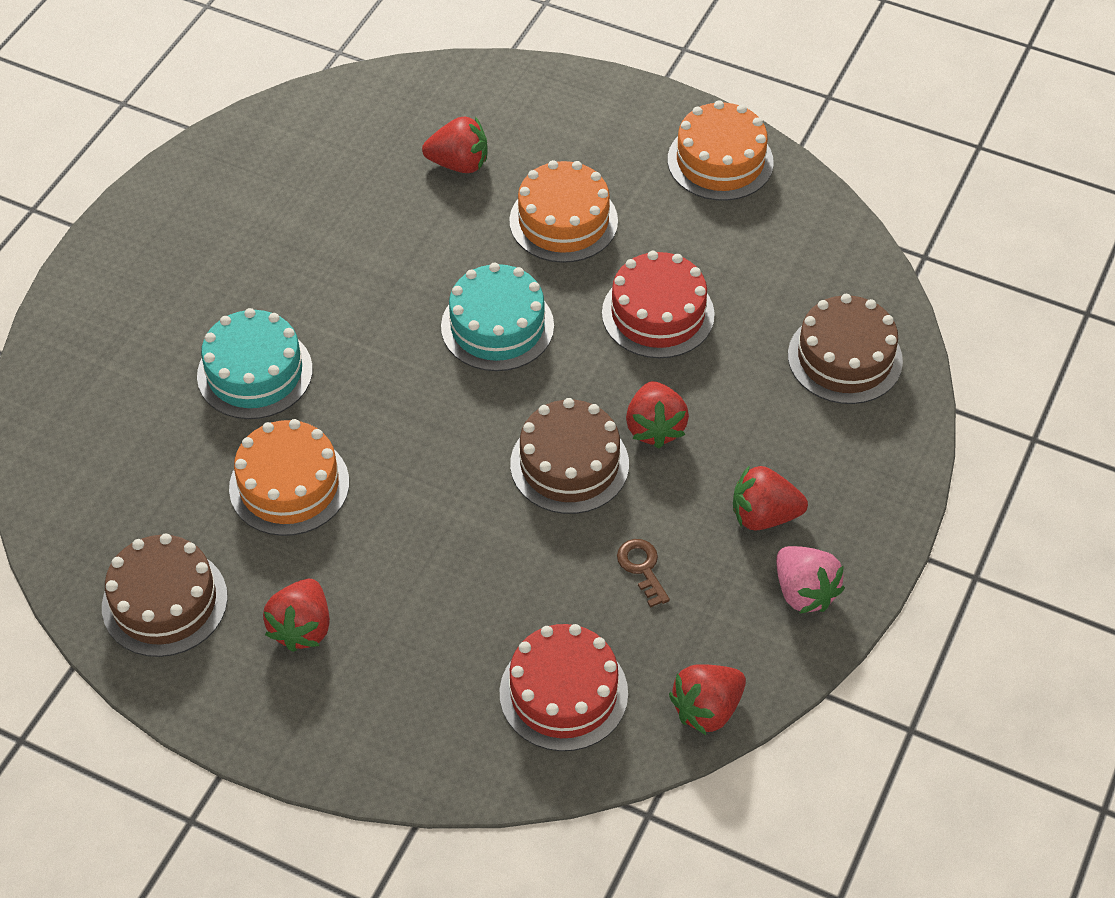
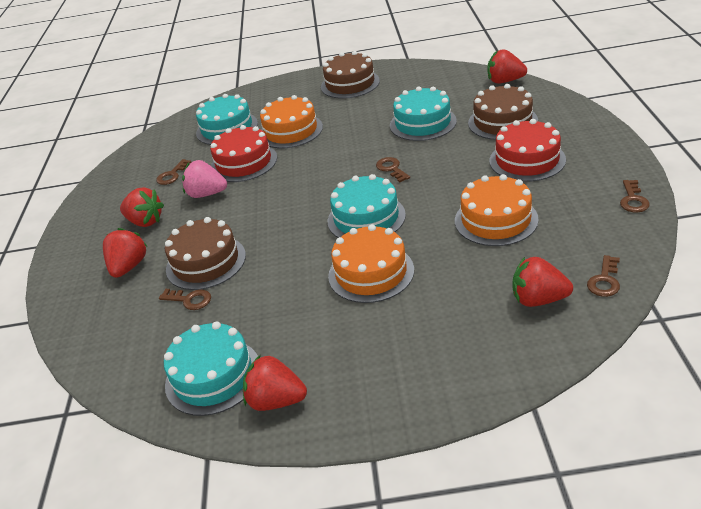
brown key: 1 -> 5
turquoise cake: 2 -> 4

